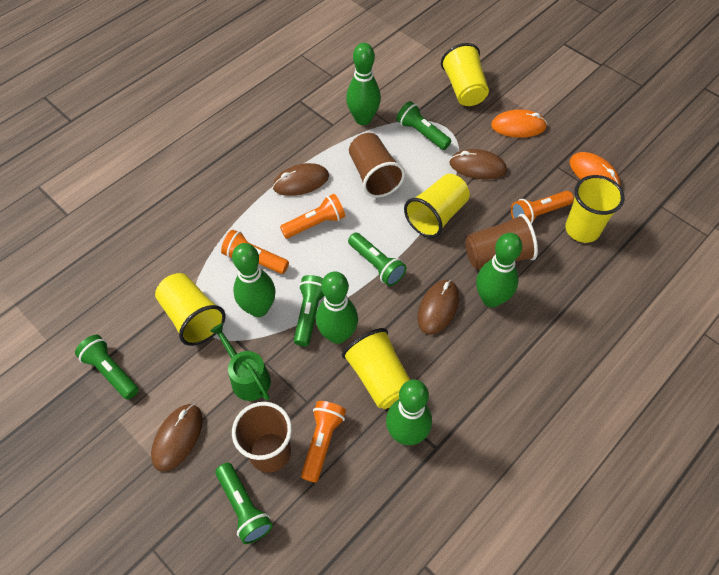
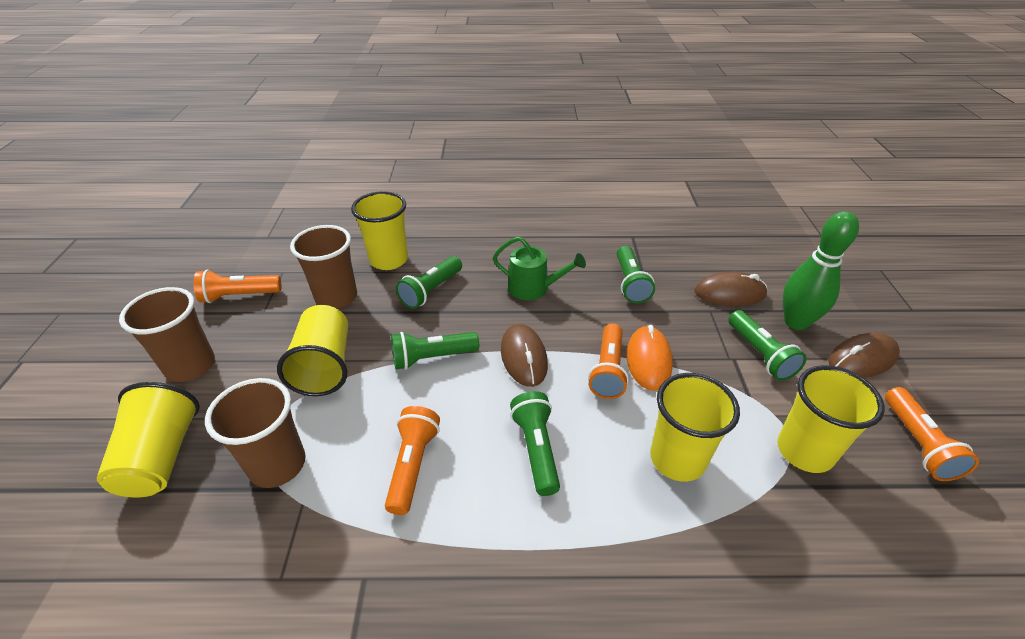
brown mouse: 4 -> 3
green bowling pin: 5 -> 1
orange mouse: 2 -> 1

